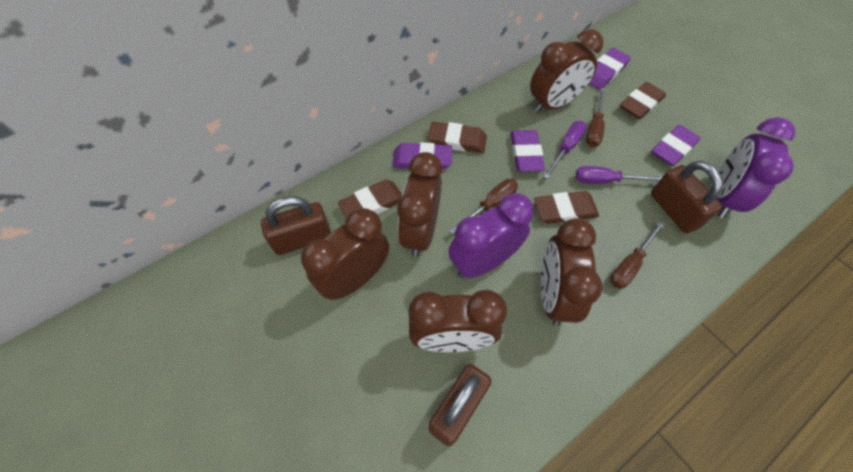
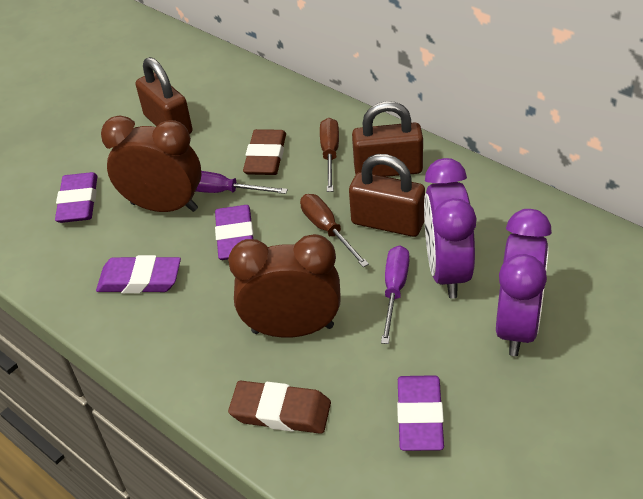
brown clock: 5 -> 2
brown eraser: 4 -> 2
brown screwdriver: 3 -> 2

